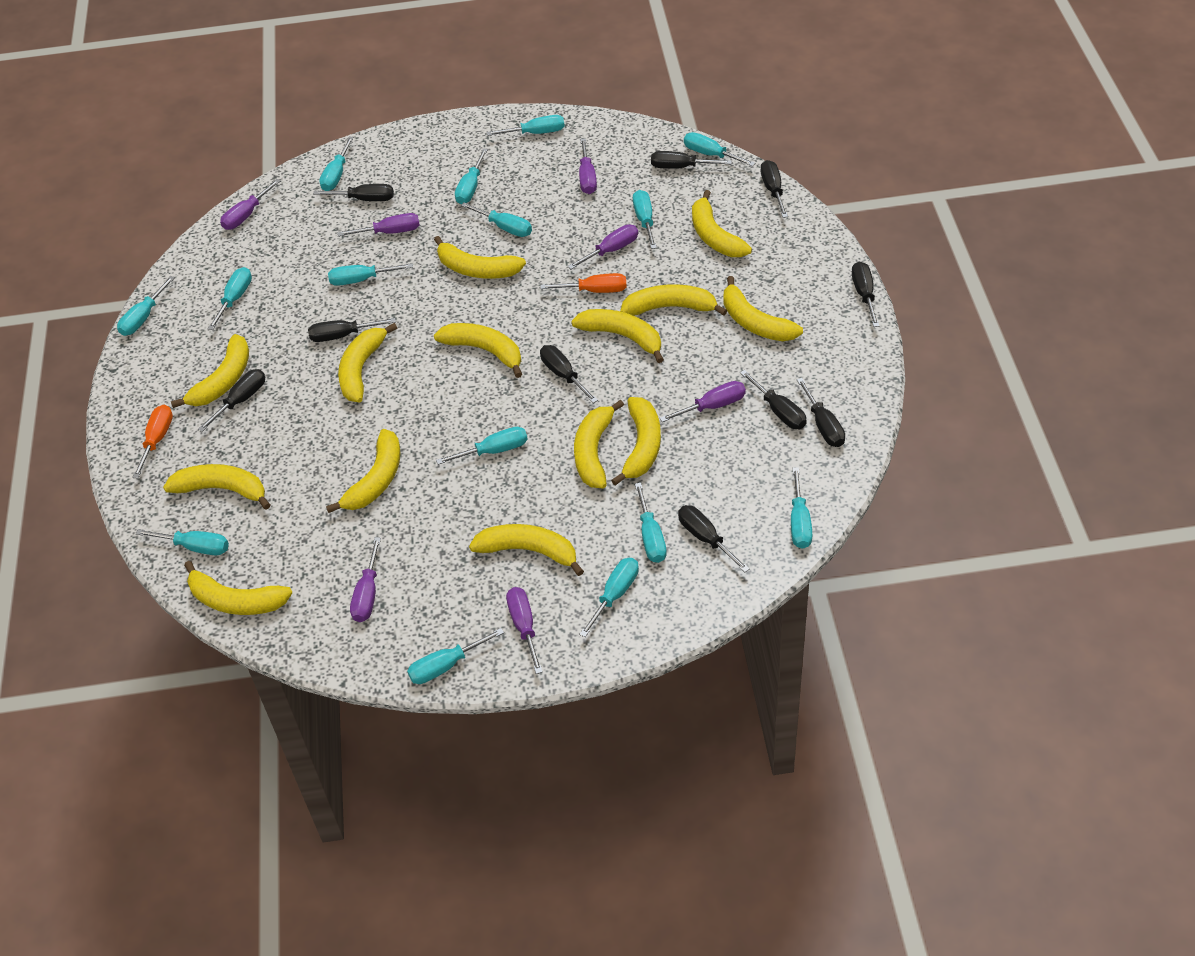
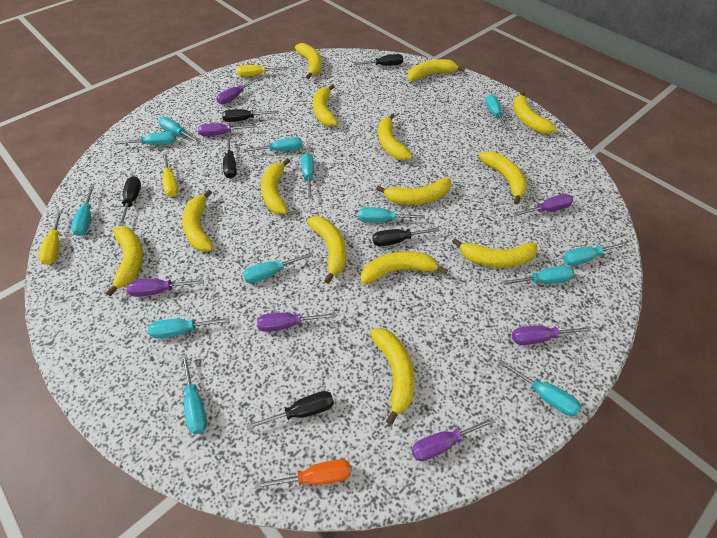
black screwdriver: 10 -> 6
orange screwdriver: 2 -> 1
turquoise screwdriver: 15 -> 13
yellow screwdriver: 0 -> 3

